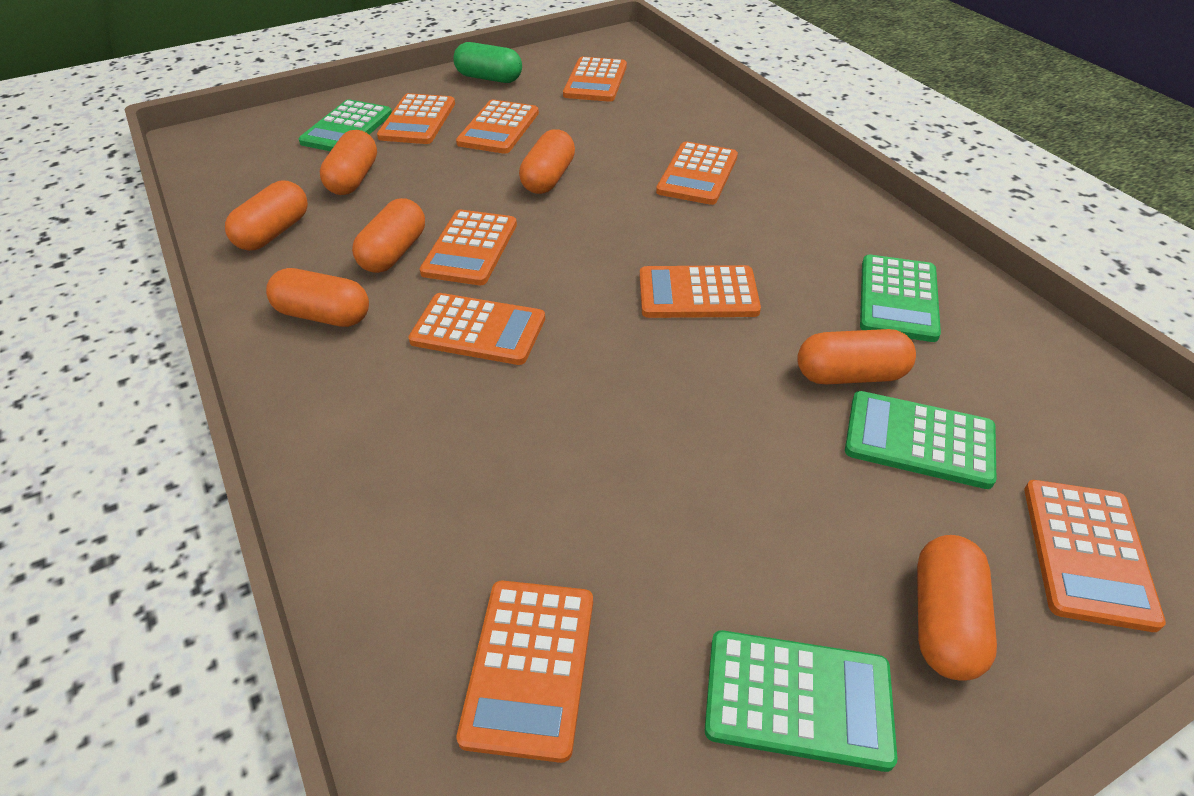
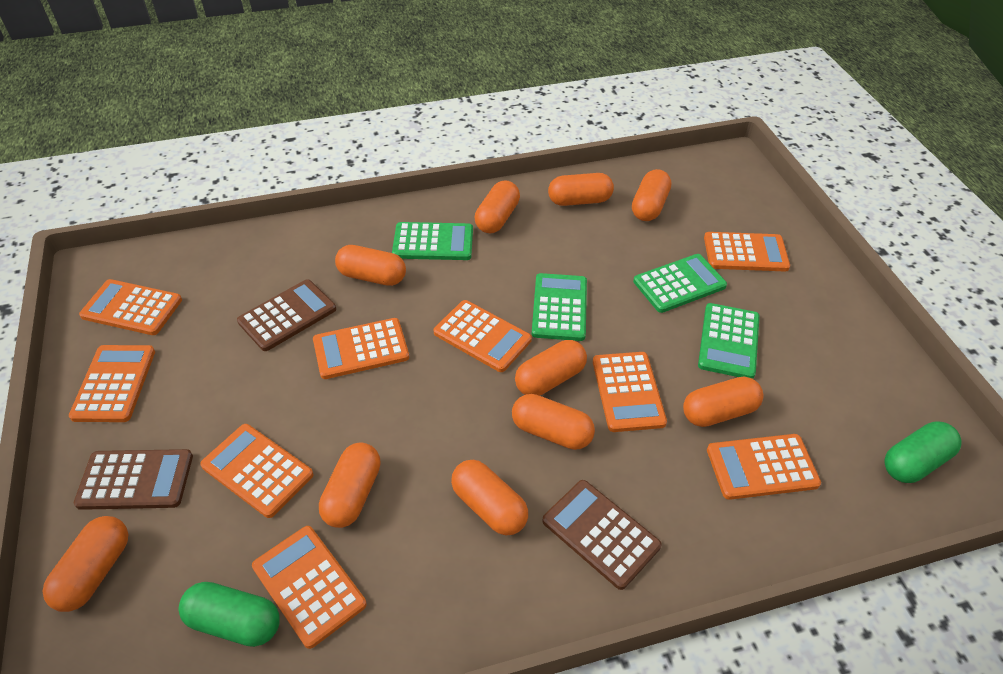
brown calculator: 0 -> 3
green capsule: 1 -> 2
orange capsule: 7 -> 10

